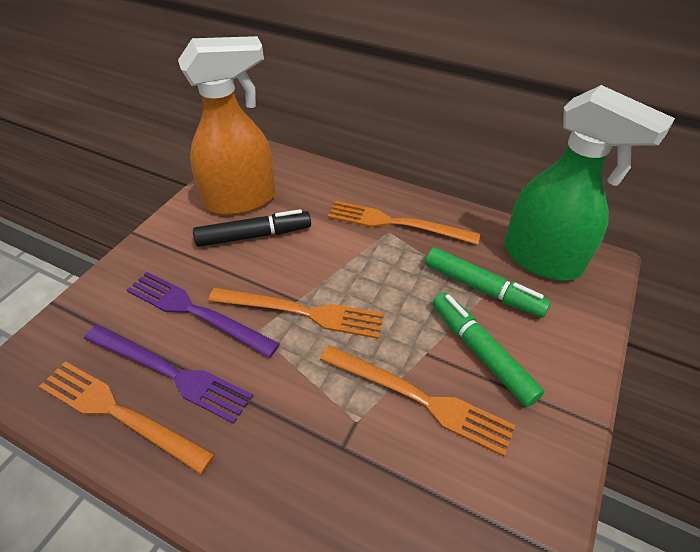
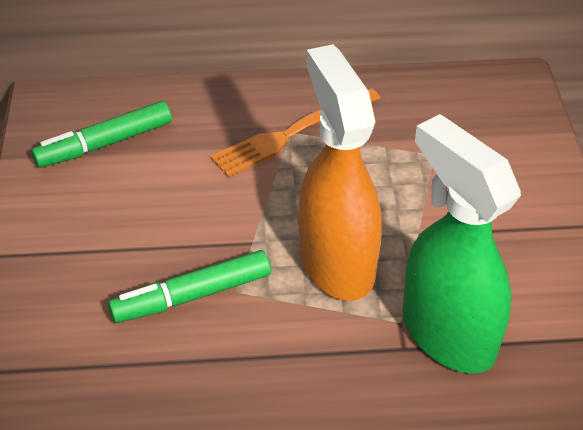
black marker: 1 -> 0
orange fork: 4 -> 1
purple fork: 2 -> 0

